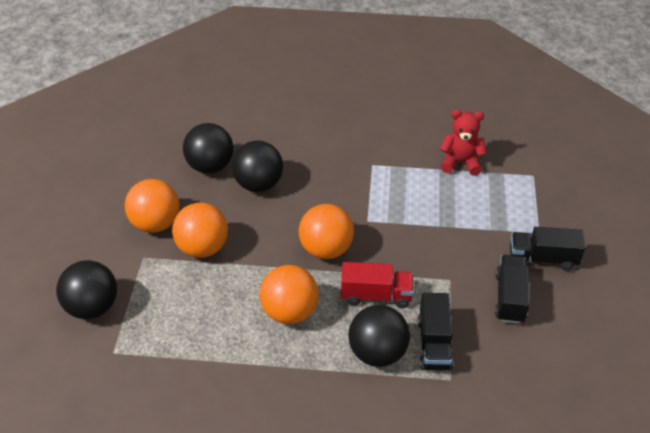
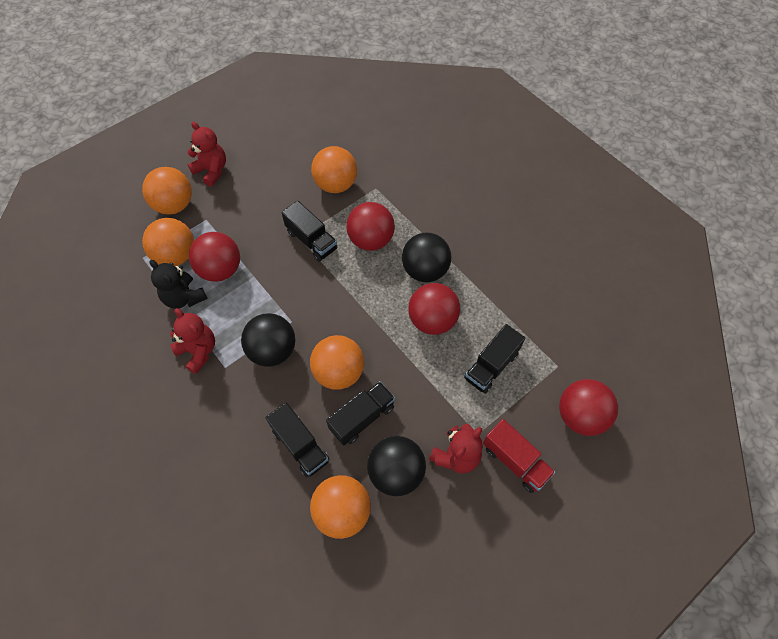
black ball: 4 -> 3
black teddy bear: 0 -> 1
black truck: 3 -> 4
orange ball: 4 -> 5
red ball: 0 -> 4
red teddy bear: 1 -> 3

